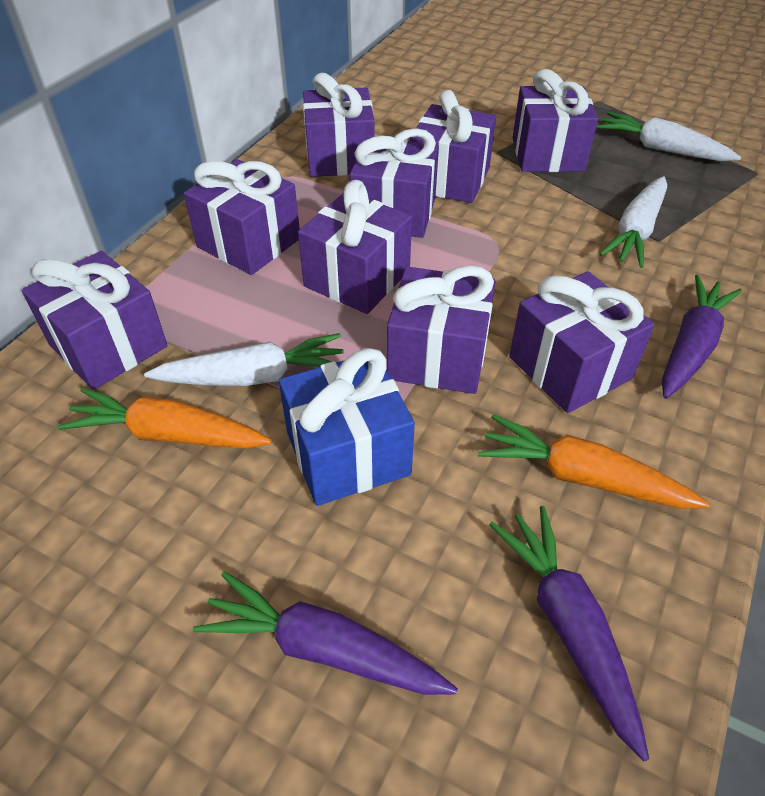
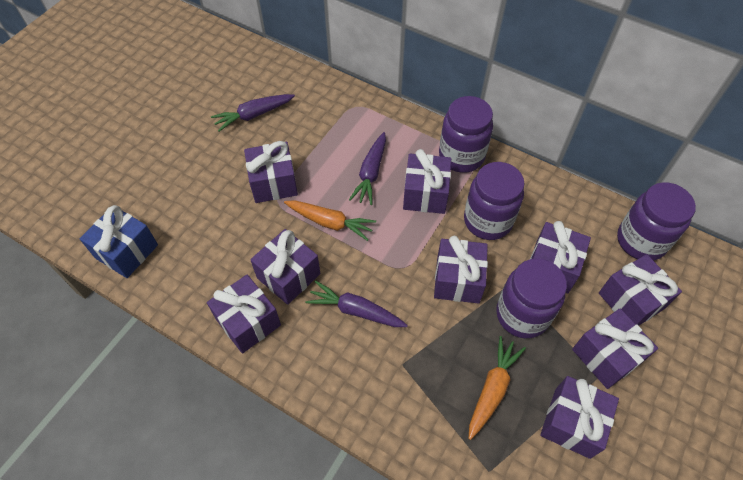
purple jar: 0 -> 4
white carrot: 3 -> 0

